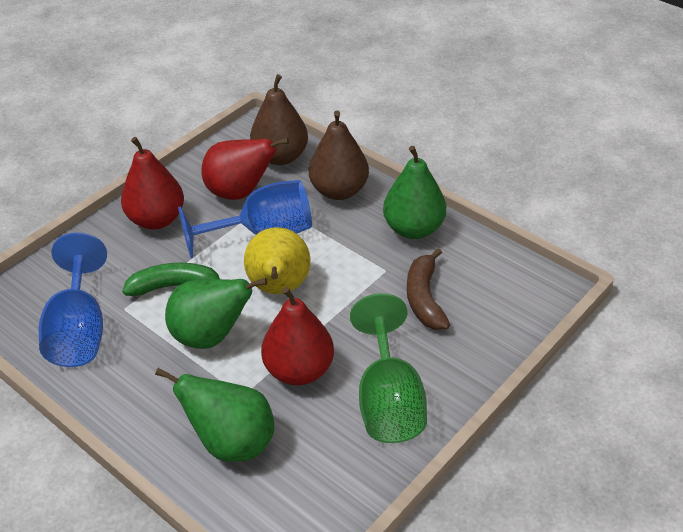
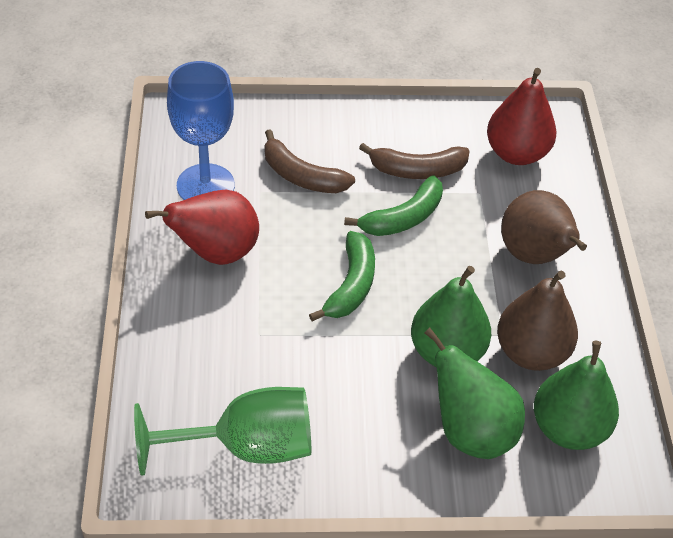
blue goblet: 2 -> 1
brown banana: 1 -> 2
green banana: 1 -> 2
red pear: 3 -> 2
yellow pear: 1 -> 0

